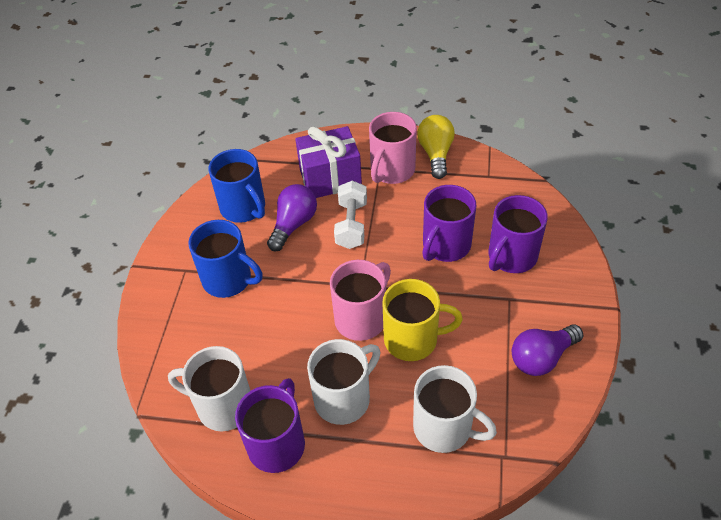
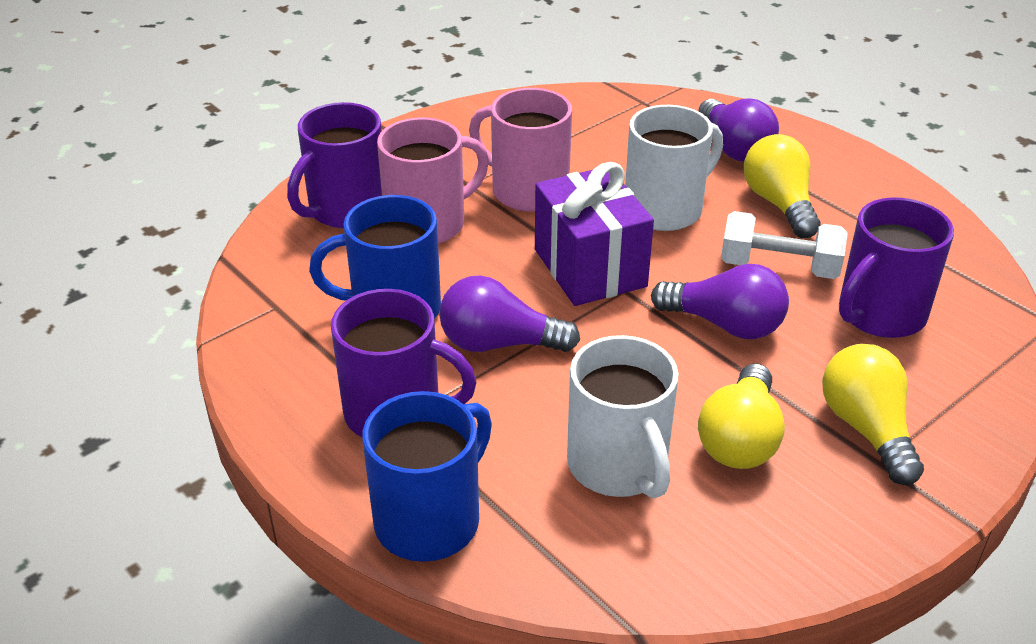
purple light bulb: 2 -> 3
white mug: 3 -> 2
yellow light bulb: 1 -> 3
yellow mug: 1 -> 0

